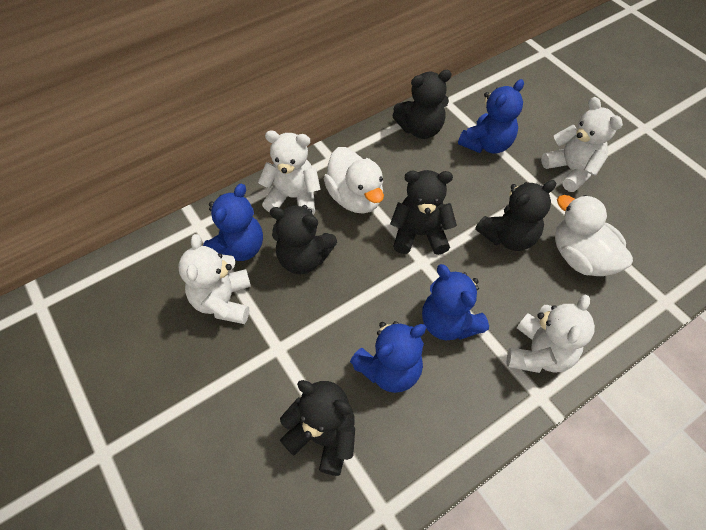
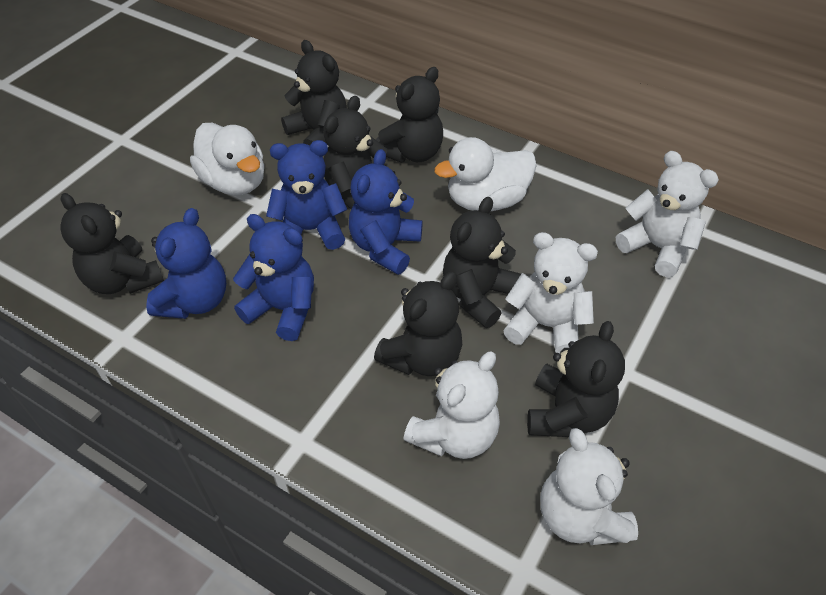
black teddy bear: 5 -> 7

